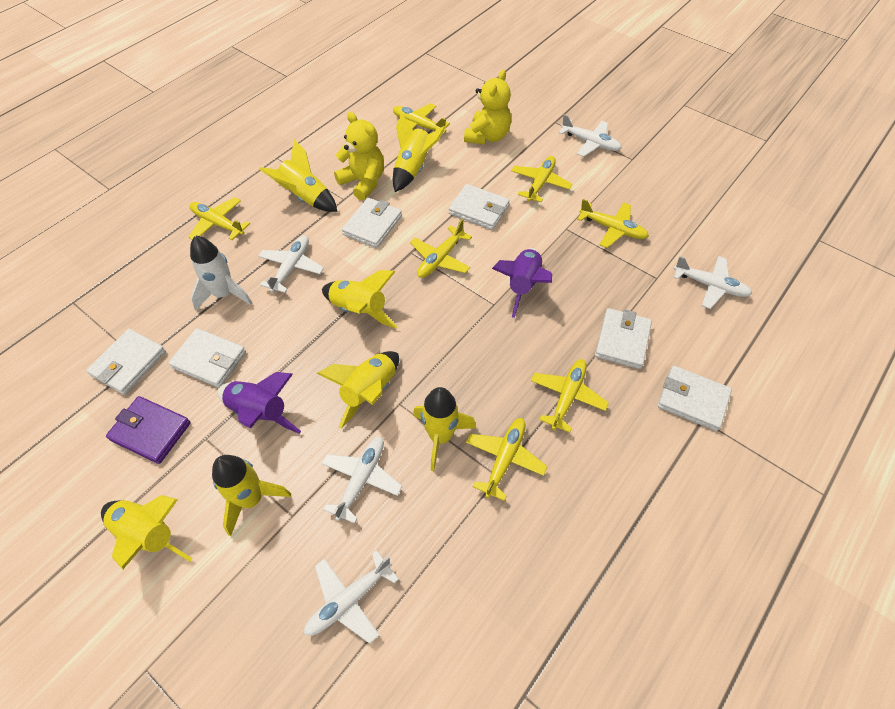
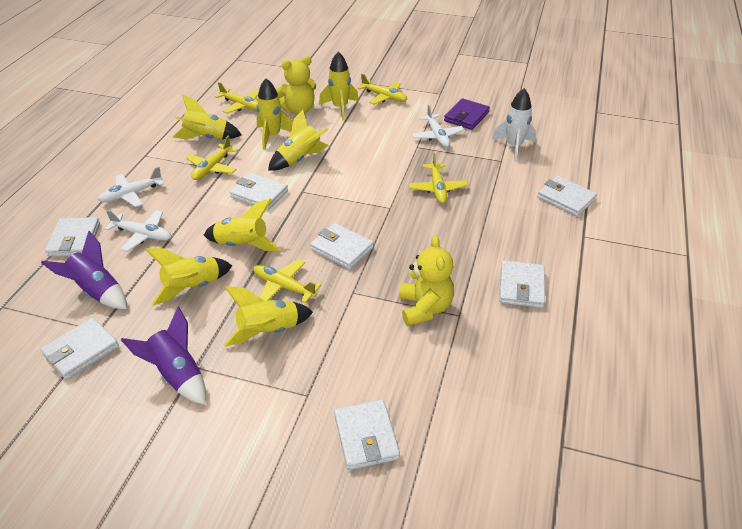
white plane: 5 -> 3
white wallet: 6 -> 7
yellow plane: 7 -> 5

